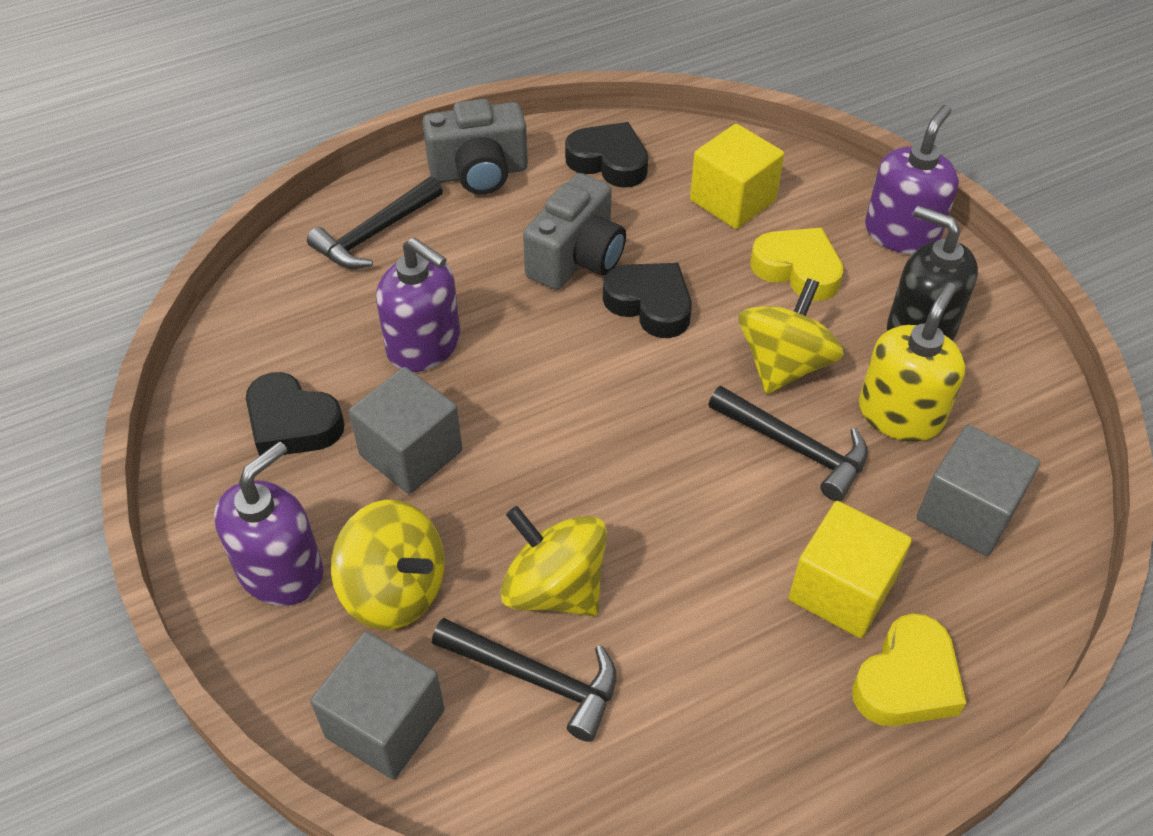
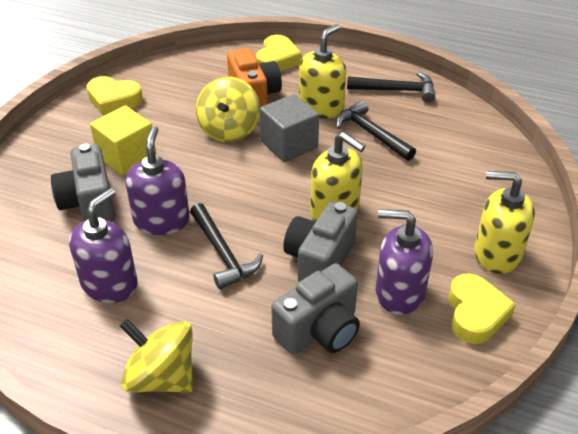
black heart: 3 -> 0
black soap dispenser: 1 -> 0
grey camera: 2 -> 3
grey cube: 3 -> 1
orange camera: 0 -> 1
yellow cube: 2 -> 1
yellow heart: 2 -> 3
yellow soap dispenser: 1 -> 3
yellow spinning top: 3 -> 2

